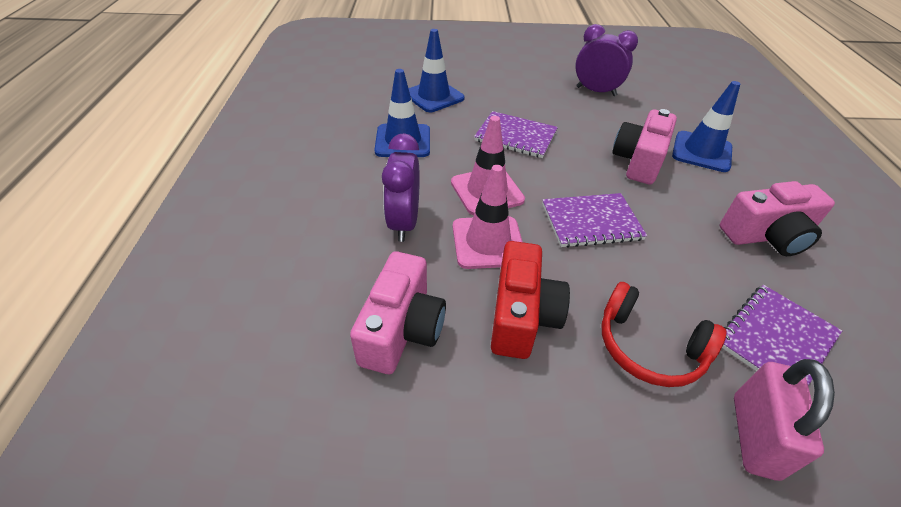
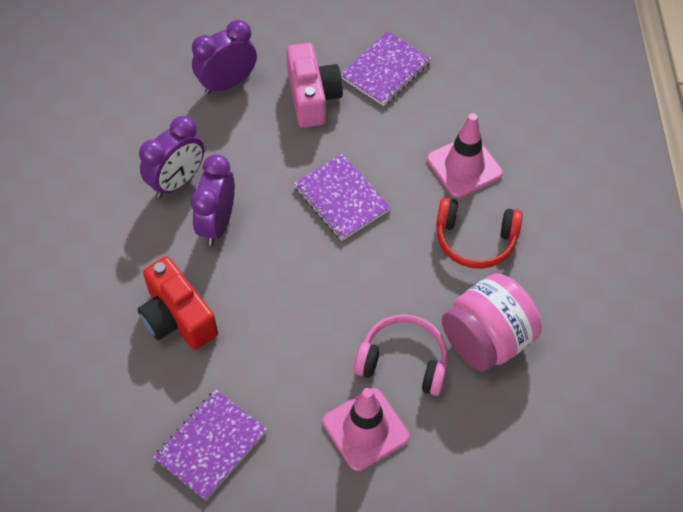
blue traffic cone: 3 -> 0
pink camera: 3 -> 1
pink headphones: 0 -> 1
pink jar: 0 -> 1
pink padlock: 1 -> 0
purple clock: 2 -> 3

